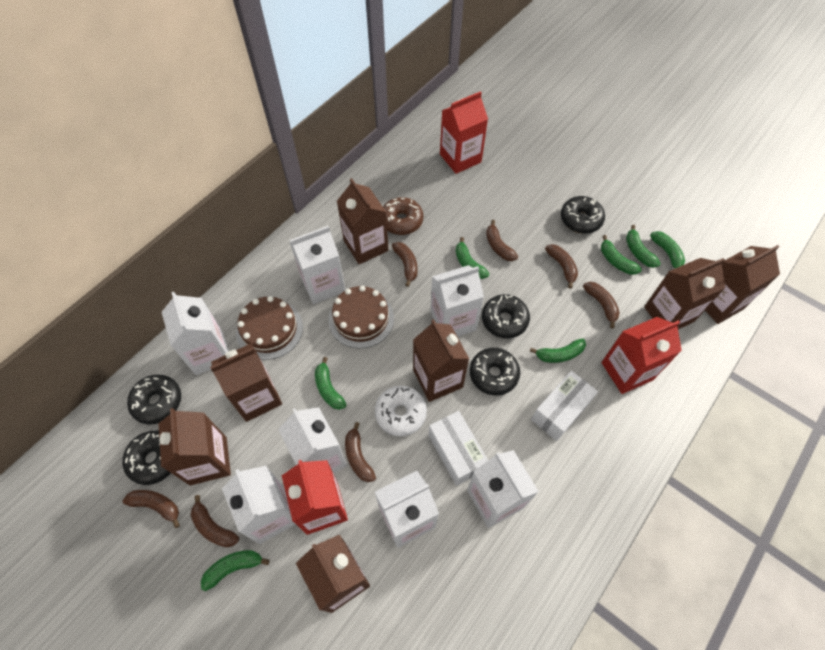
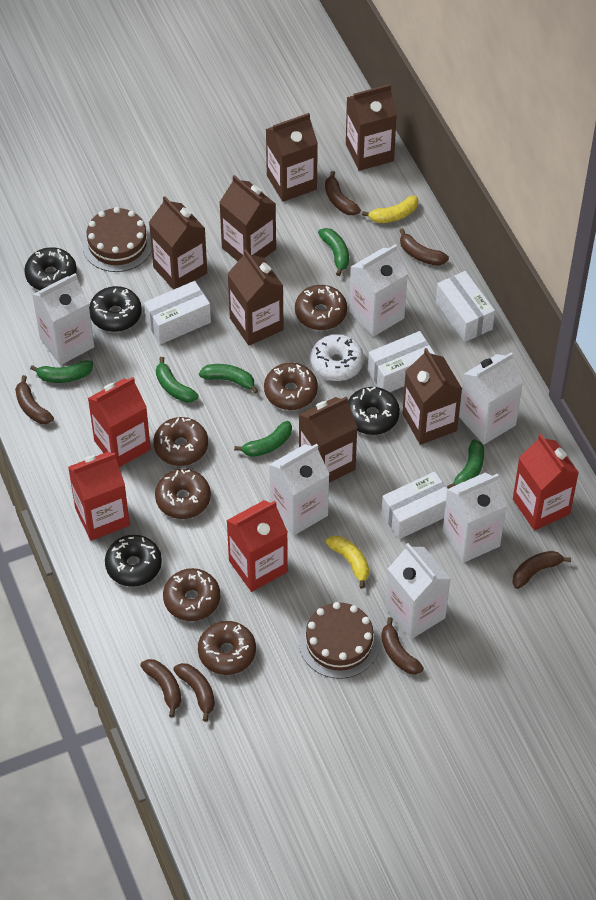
black donut: 5 -> 4
brown donut: 1 -> 6
green banana: 7 -> 6
red carton: 3 -> 4
white box: 2 -> 4
white carton: 7 -> 6
yellow banana: 0 -> 2

